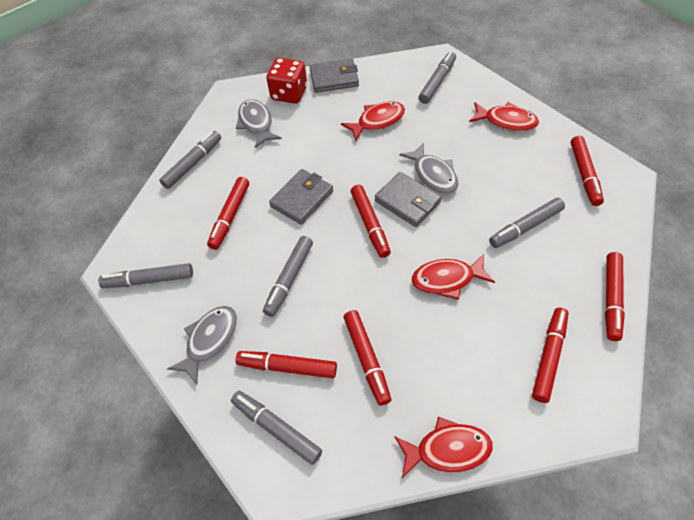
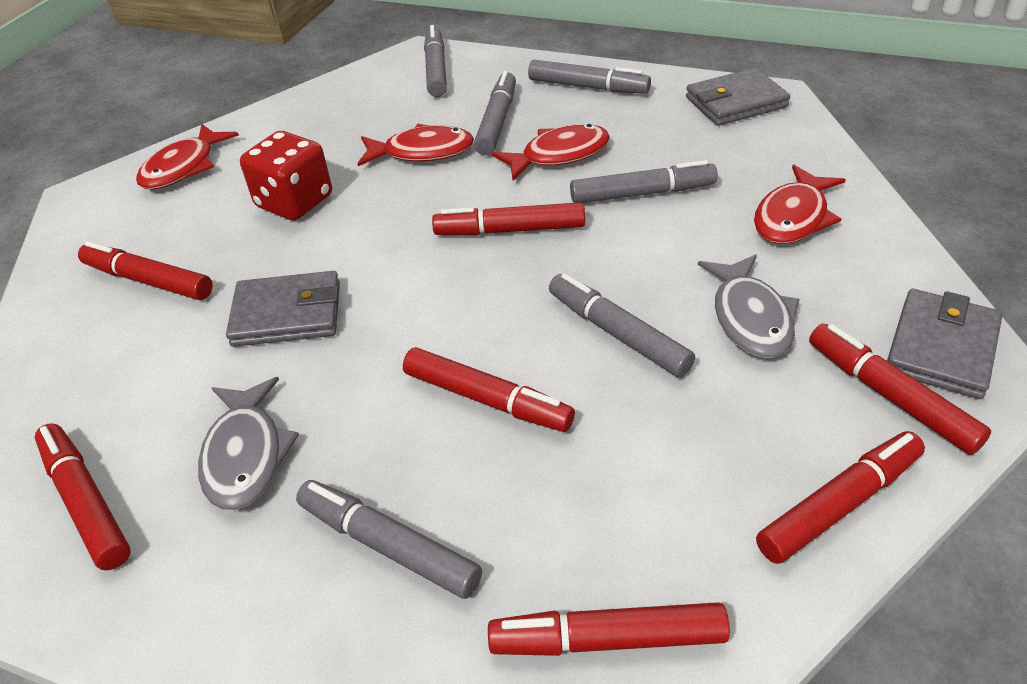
grey fish: 3 -> 2

